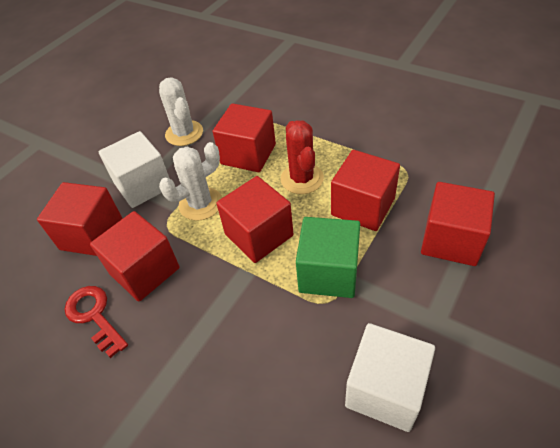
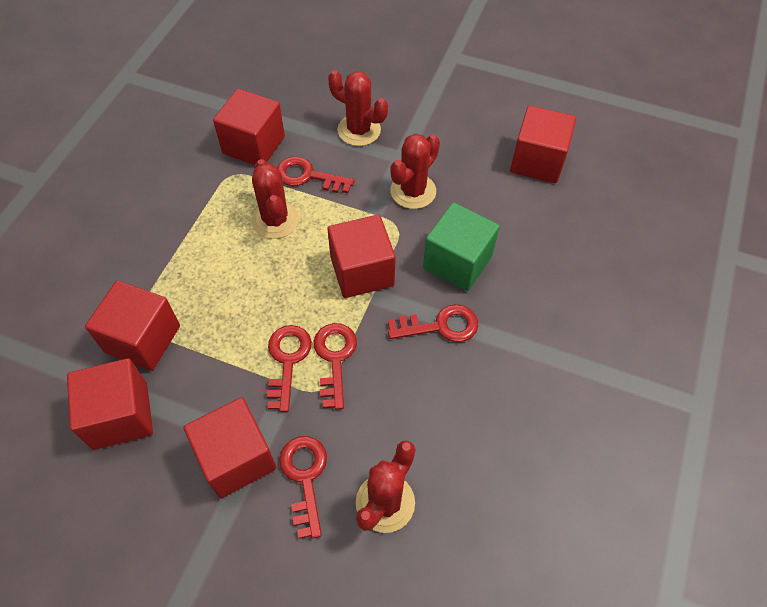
red cactus: 1 -> 4
red key: 1 -> 5
white cactus: 2 -> 0
white cube: 2 -> 0

